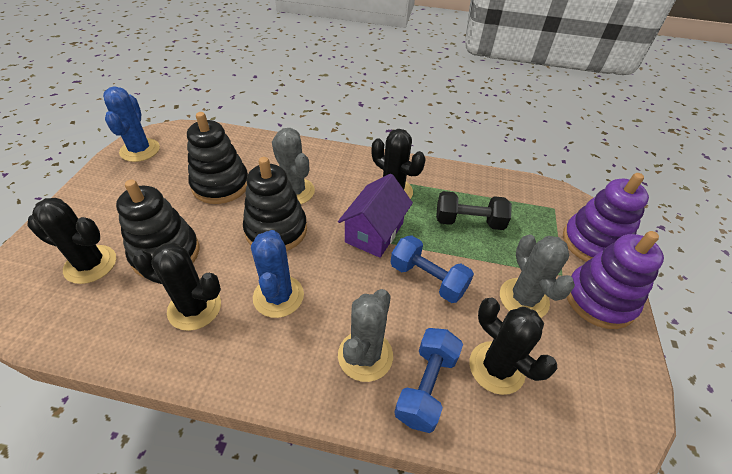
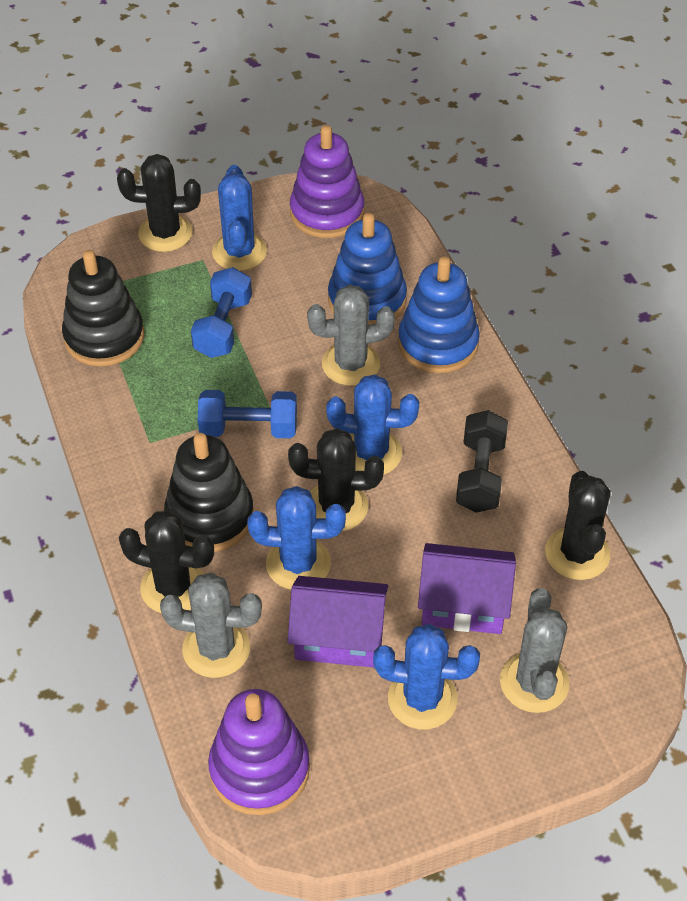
black stacking toy: 3 -> 2
blue cactus: 2 -> 4
blue stacking toy: 0 -> 2
purple house: 1 -> 2

